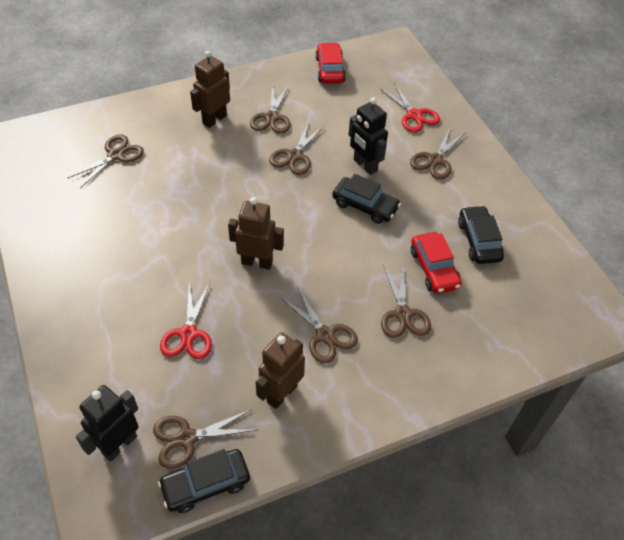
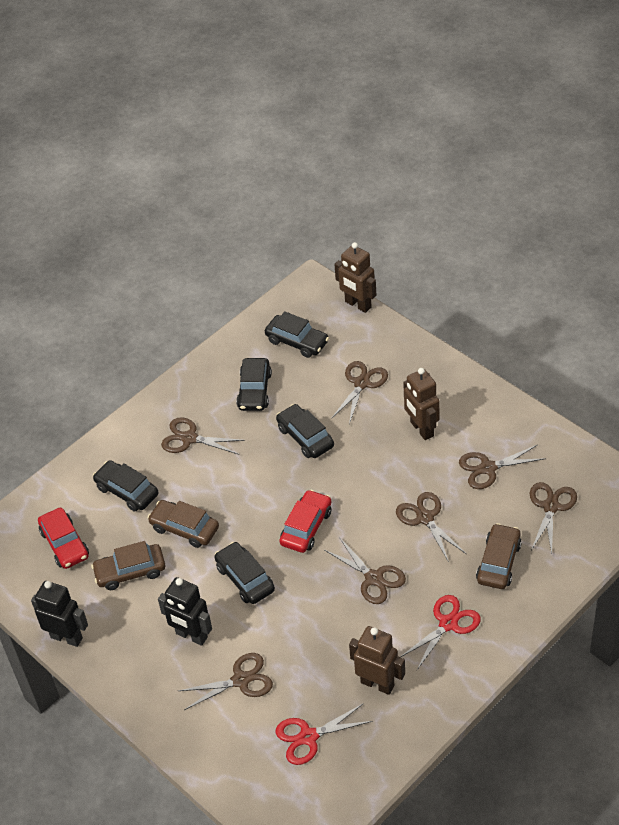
black car: 3 -> 5
brown car: 0 -> 3

